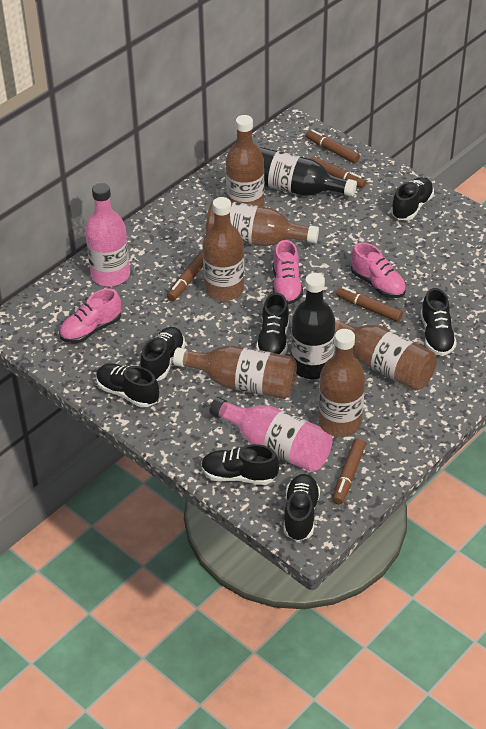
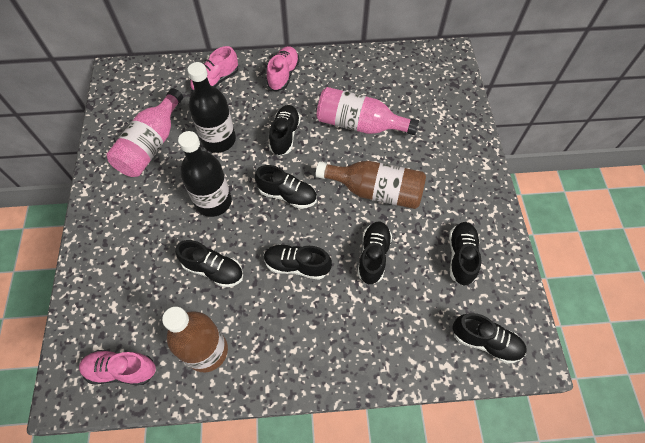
brown bottle: 6 -> 2
brown marker: 5 -> 0

